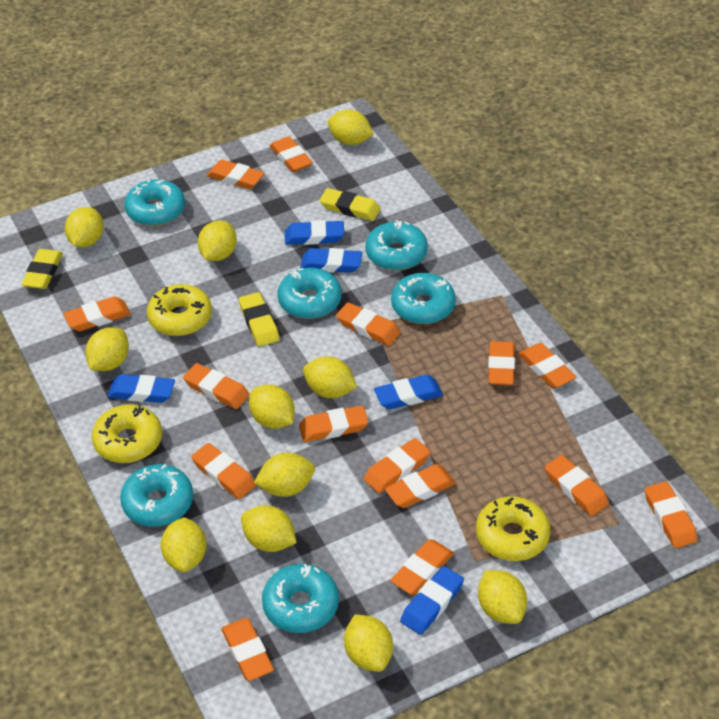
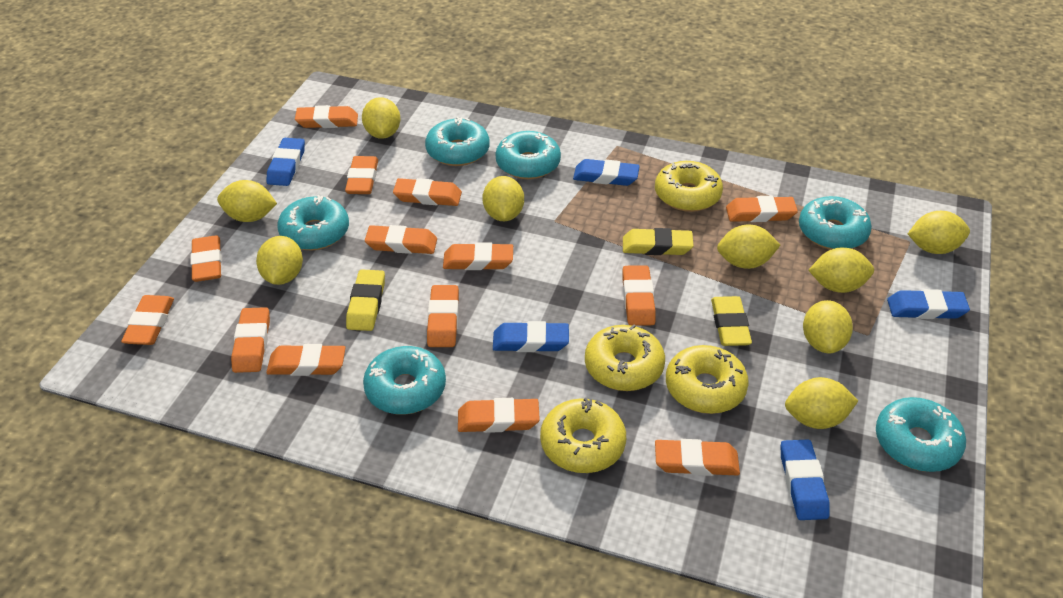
orange eraser: 15 -> 14
yellow donut: 3 -> 4
yellow lemon: 11 -> 9

